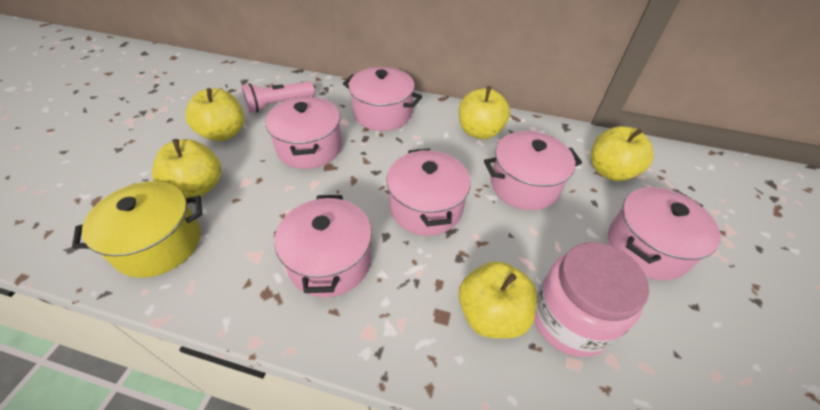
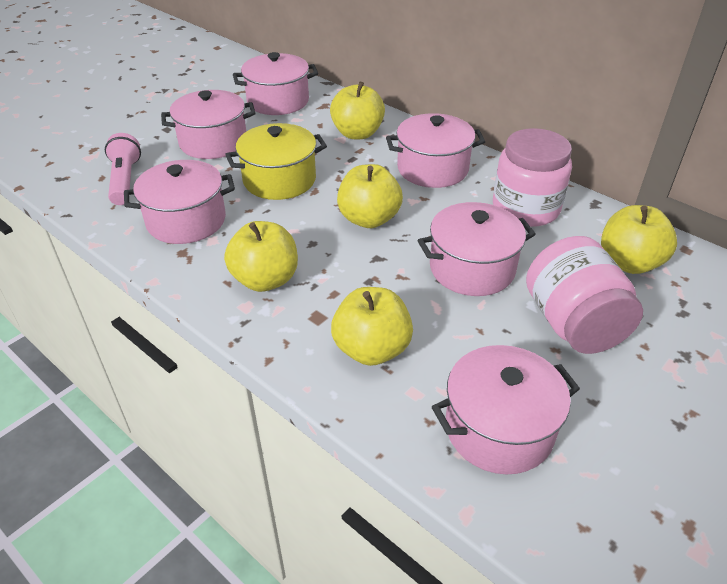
pink jar: 1 -> 2

